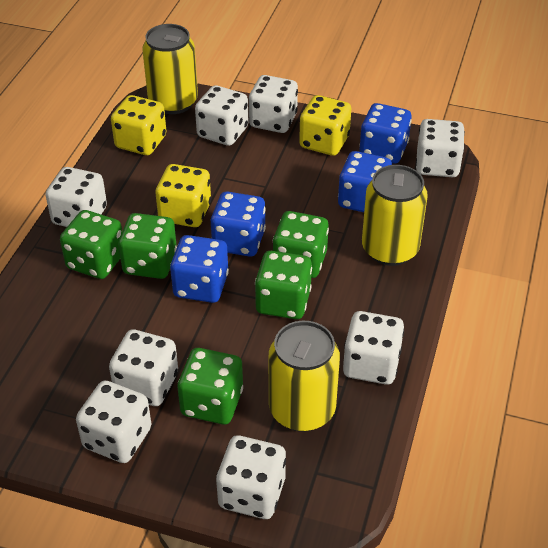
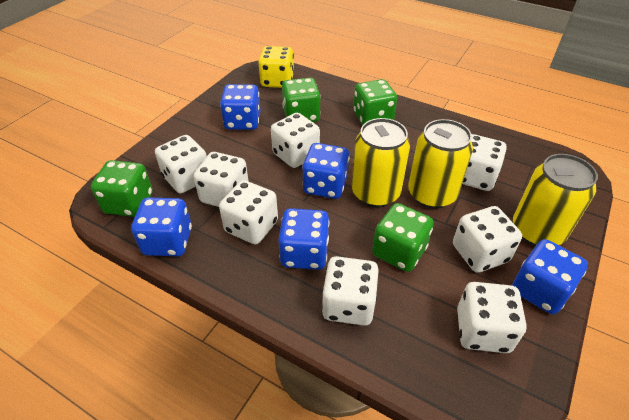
blue dice: 4 -> 5
green dice: 5 -> 4
yellow dice: 3 -> 1

